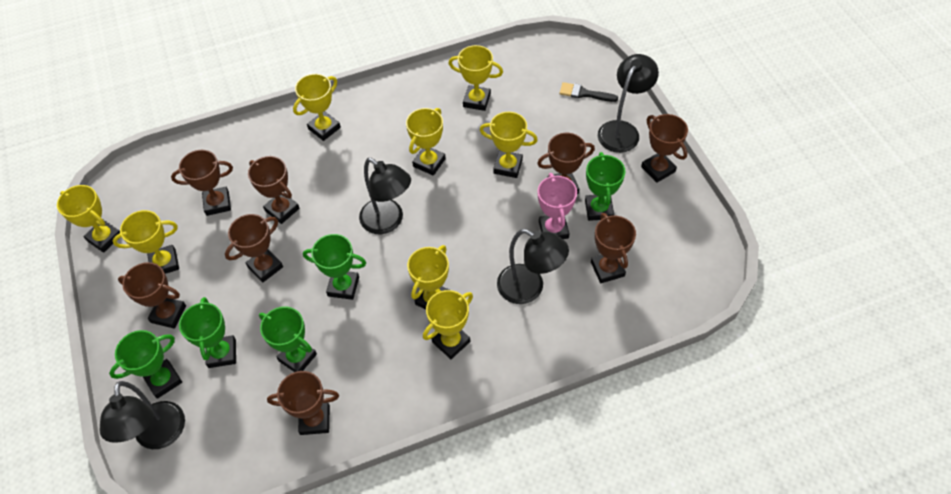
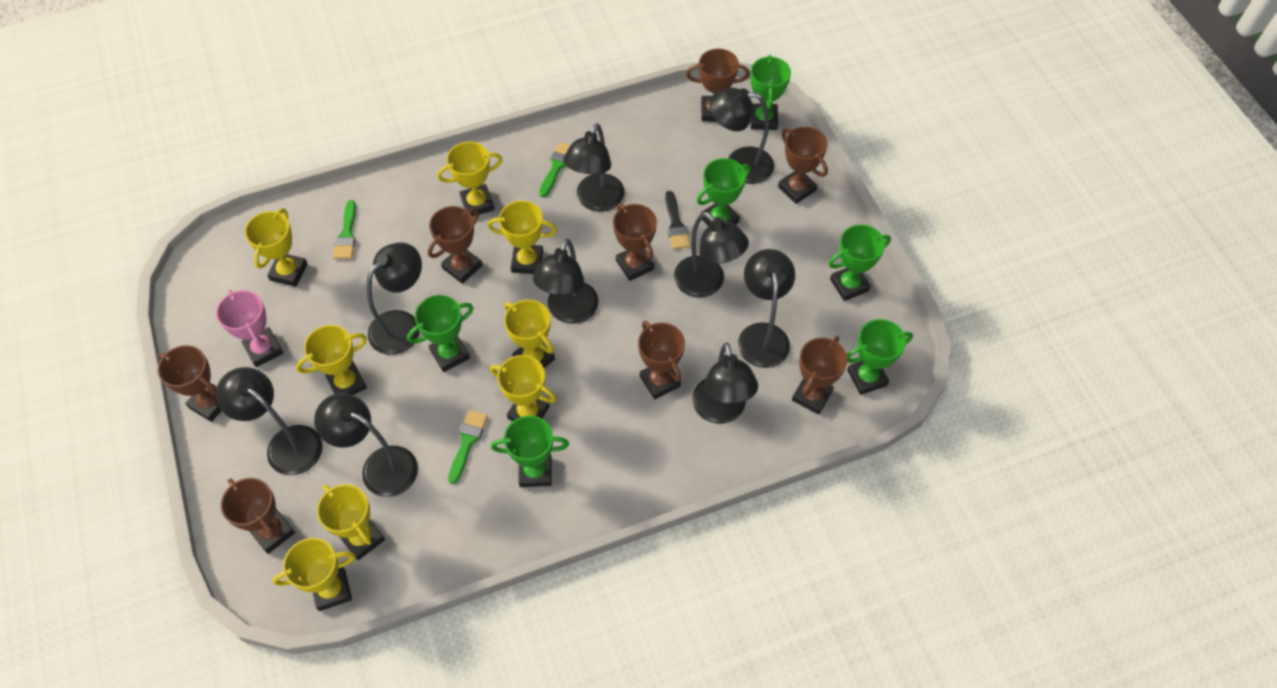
black lamp: 4 -> 9
green brush: 0 -> 3
green trophy: 5 -> 6

